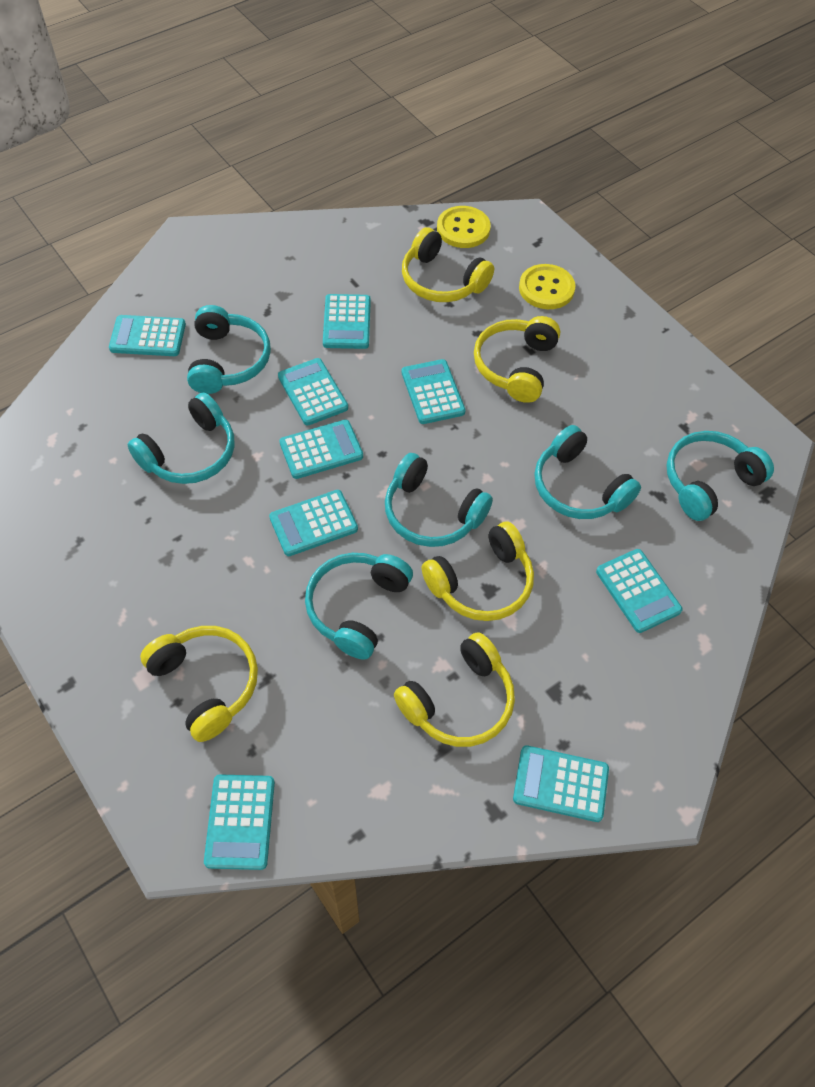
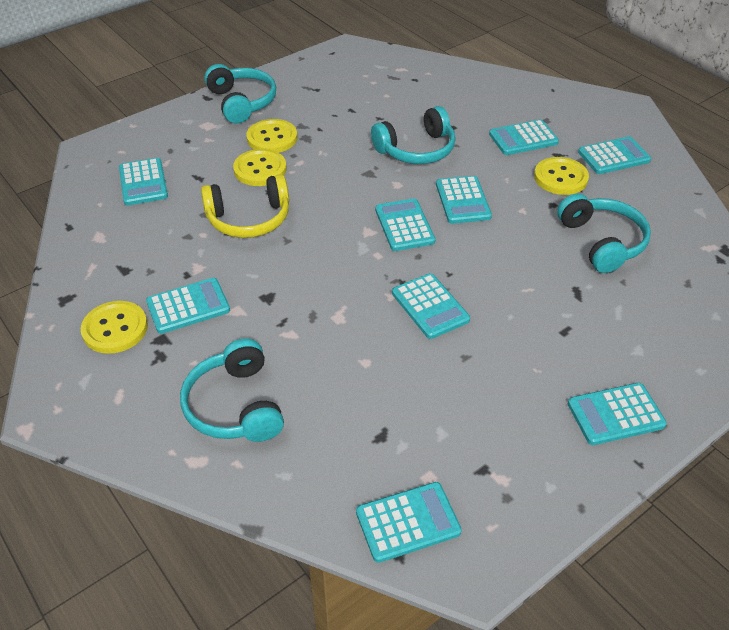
turquoise headphones: 6 -> 4
yellow button: 2 -> 4
yellow headphones: 5 -> 1

